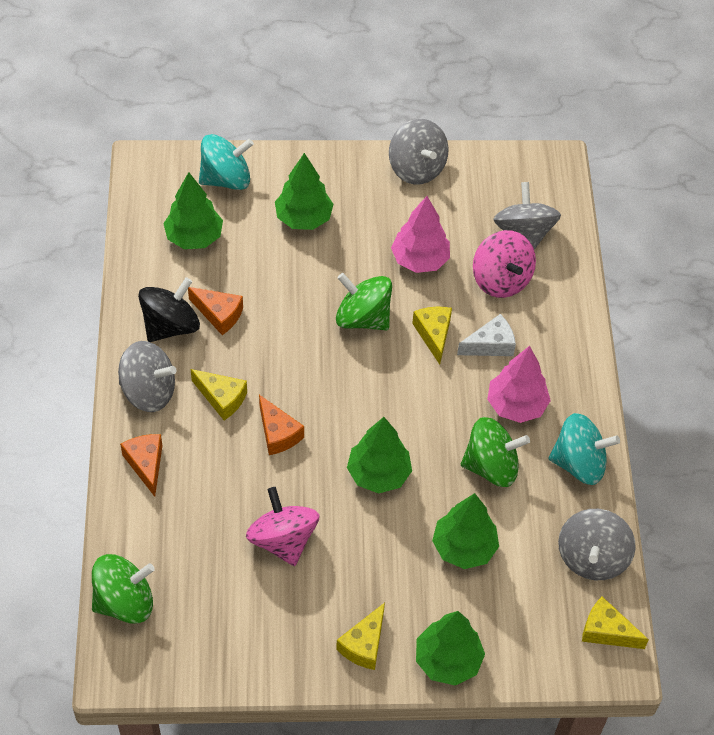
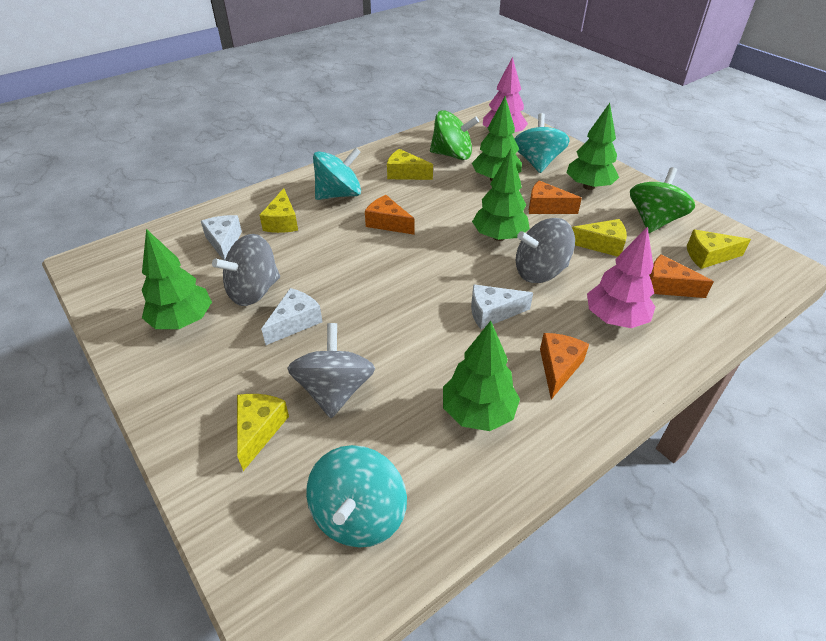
black spinning top: 1 -> 0
green spinning top: 3 -> 2
grey spinning top: 4 -> 3
orange cheese: 3 -> 4
pink spinning top: 2 -> 0
turquoise spinning top: 2 -> 3
white cheese: 1 -> 3
yellow cheese: 4 -> 5

